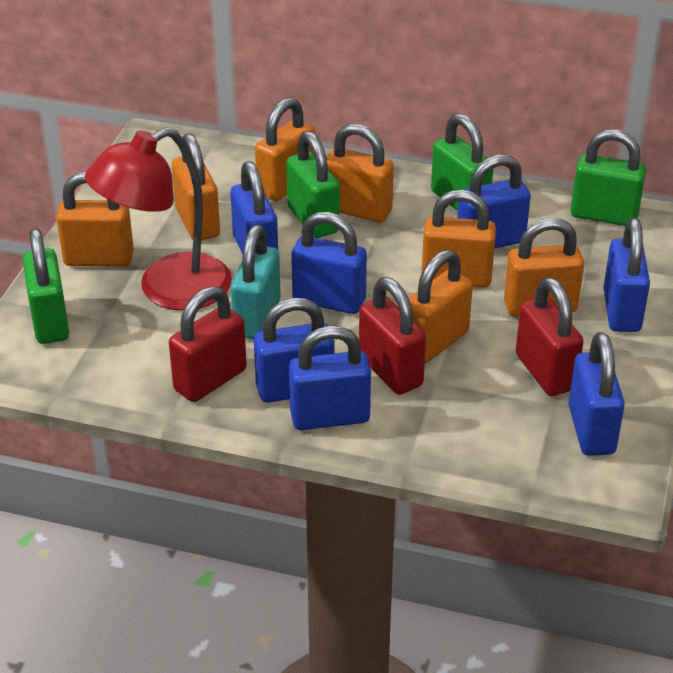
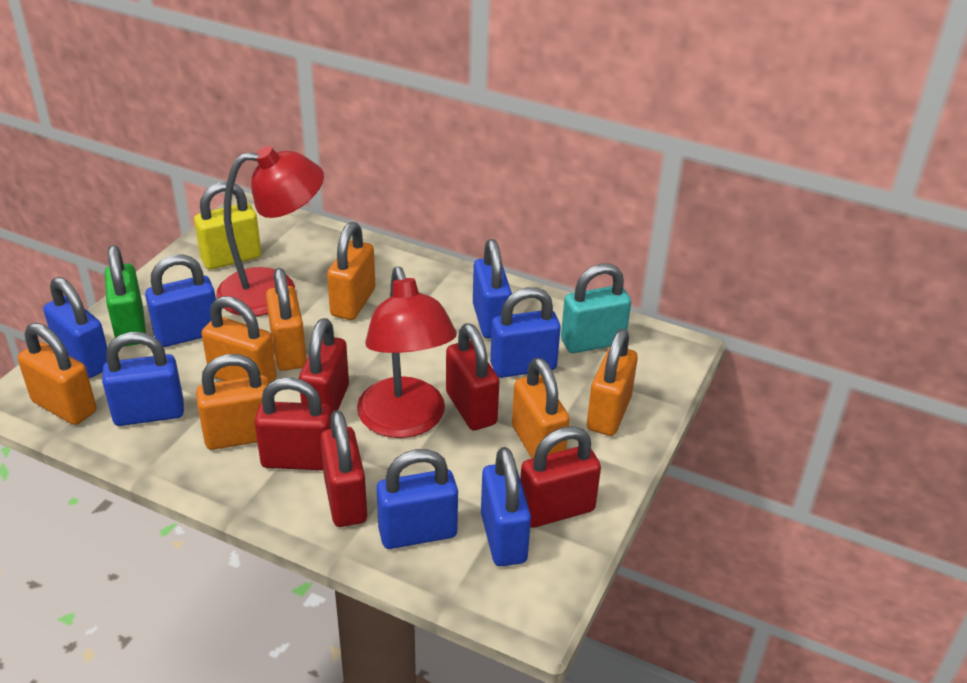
green padlock: 4 -> 1
red lamp: 1 -> 2
red padlock: 3 -> 5
yellow padlock: 0 -> 1

